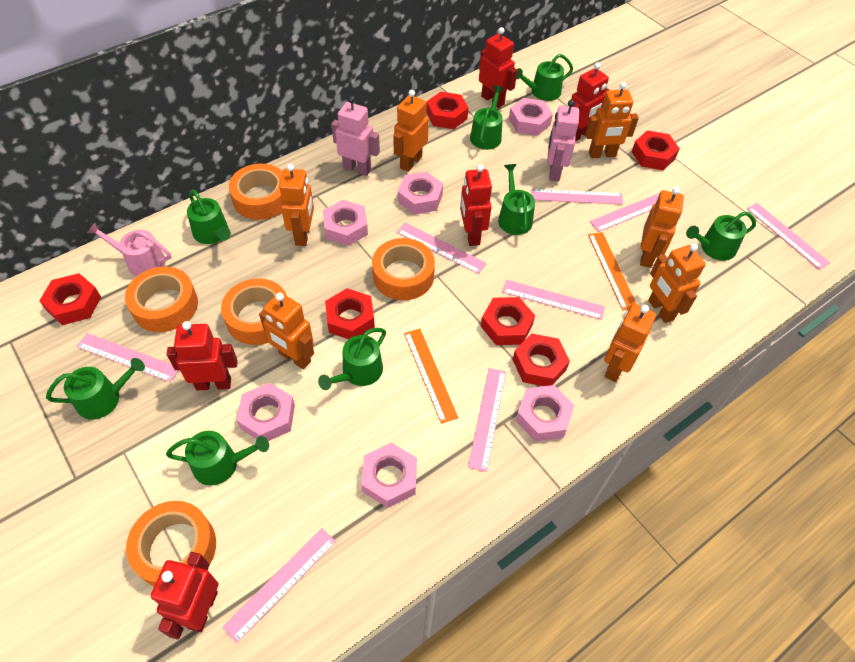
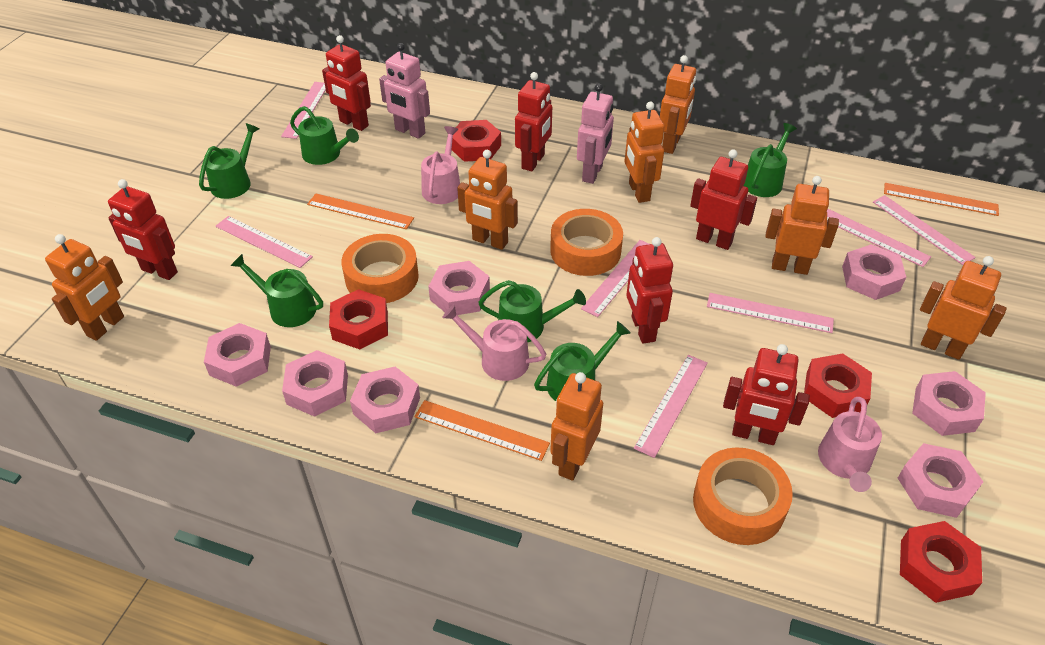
green watering can: 8 -> 6
orange ruler: 2 -> 3
orange tape: 5 -> 3
pink nut: 6 -> 7
pink ruler: 8 -> 7
pink watering can: 1 -> 3
red nut: 6 -> 4
red robot: 5 -> 6

